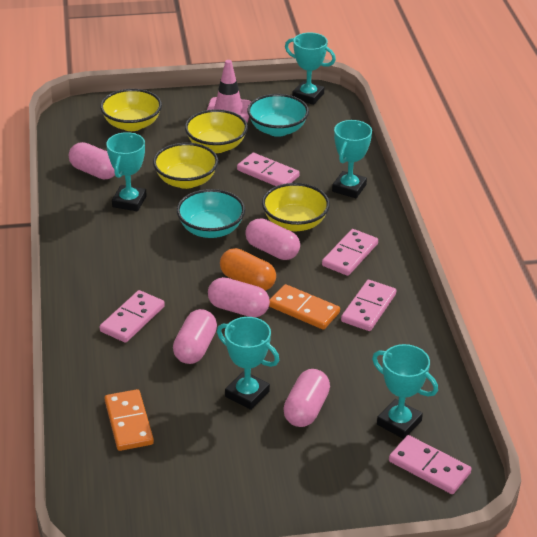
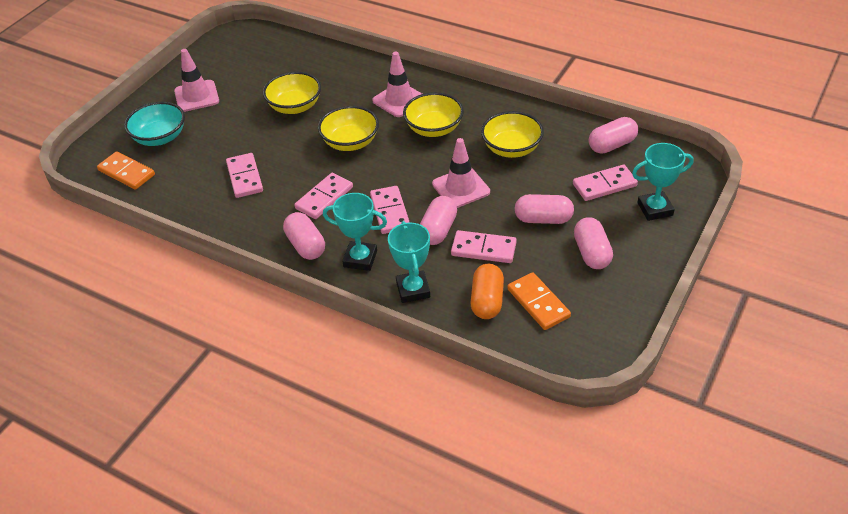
pink traffic cone: 1 -> 3
turquoise bowl: 2 -> 1
turquoise trophy: 5 -> 3

